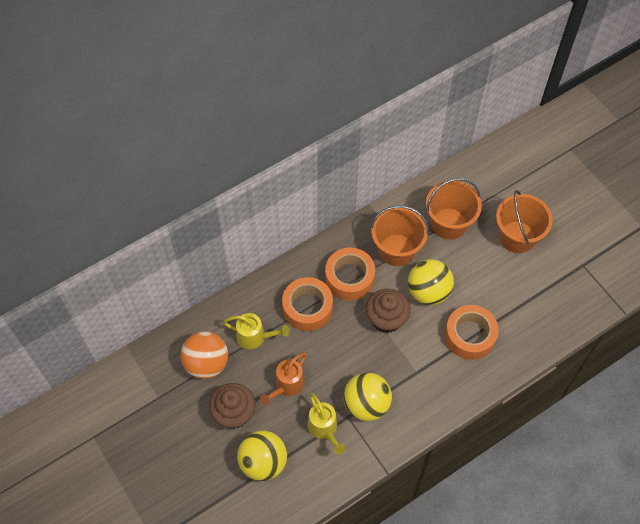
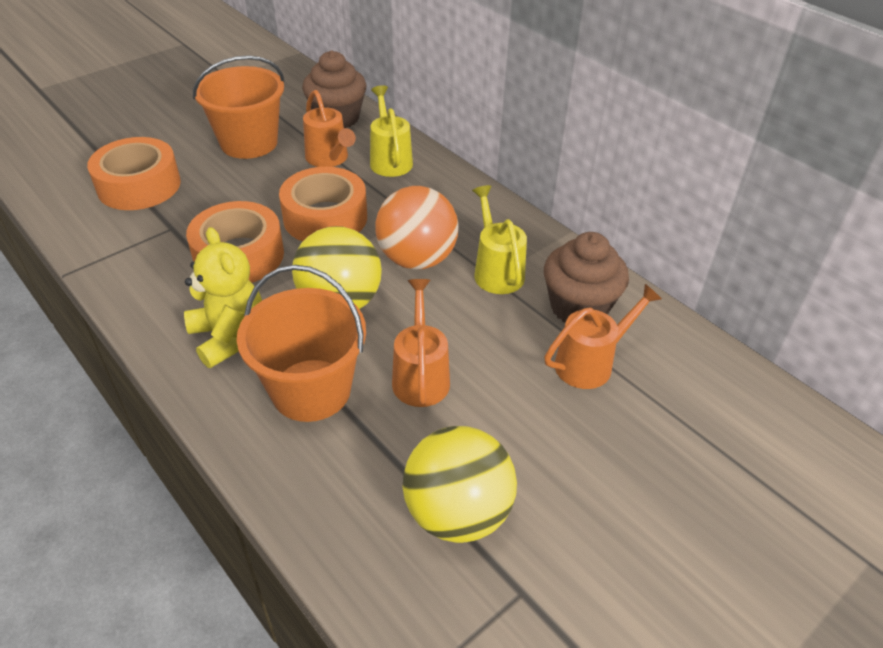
orange bucket: 3 -> 2
orange watering can: 1 -> 3
yellow ball: 3 -> 2
yellow teddy bear: 0 -> 1

